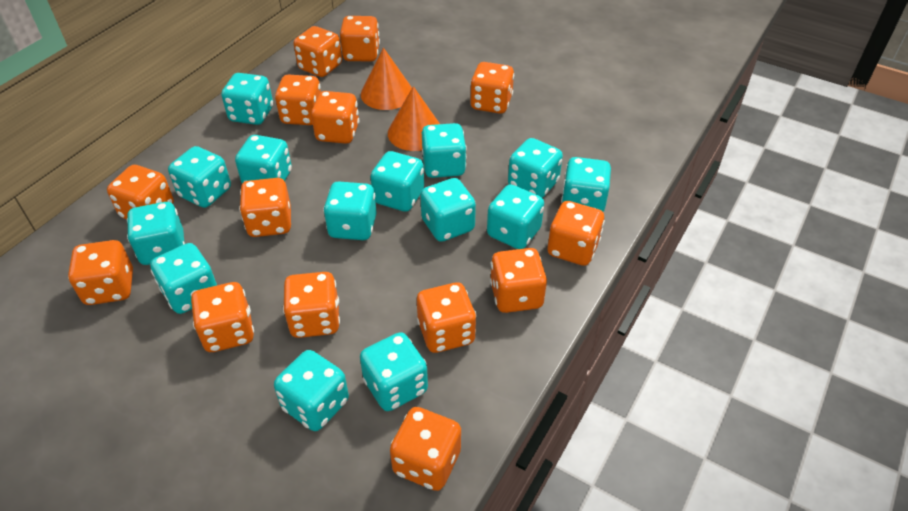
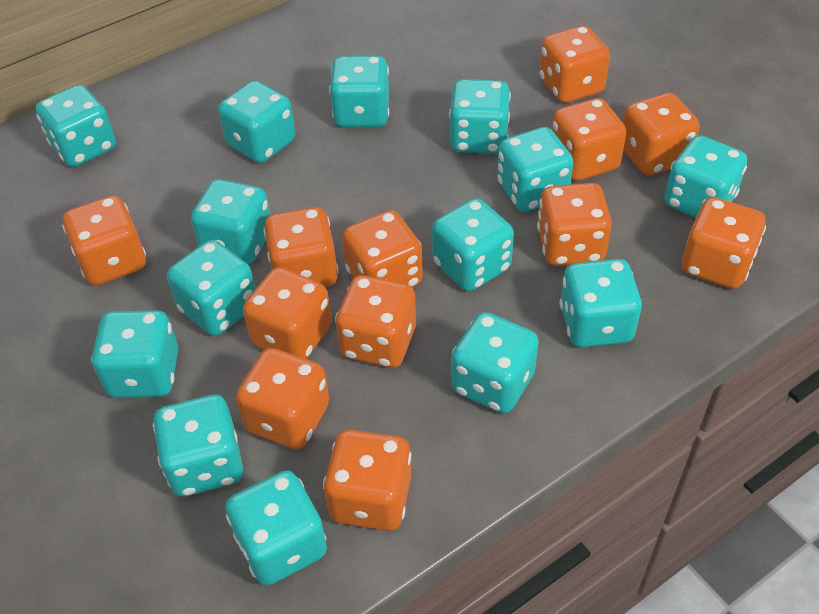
orange cone: 2 -> 0
orange dice: 14 -> 12

